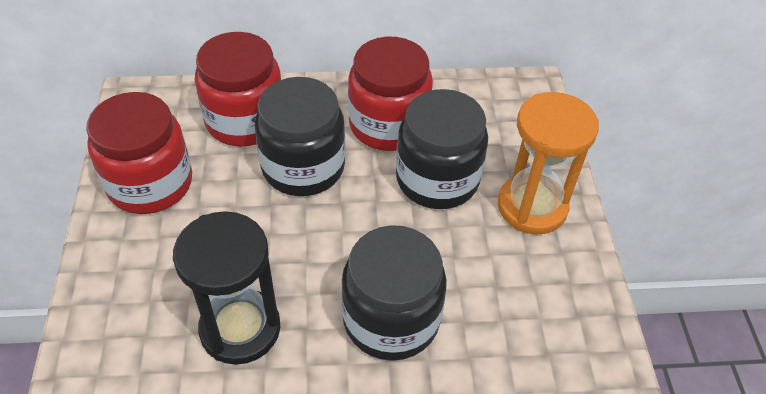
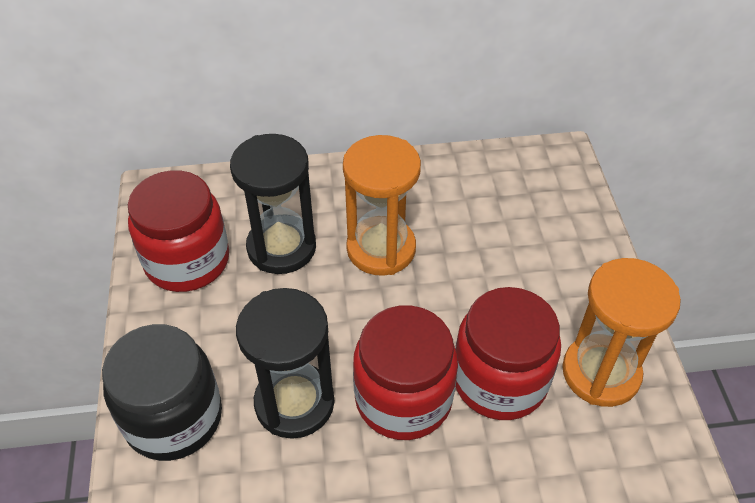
black hourglass: 1 -> 2
black jar: 3 -> 1
orange hourglass: 1 -> 2

